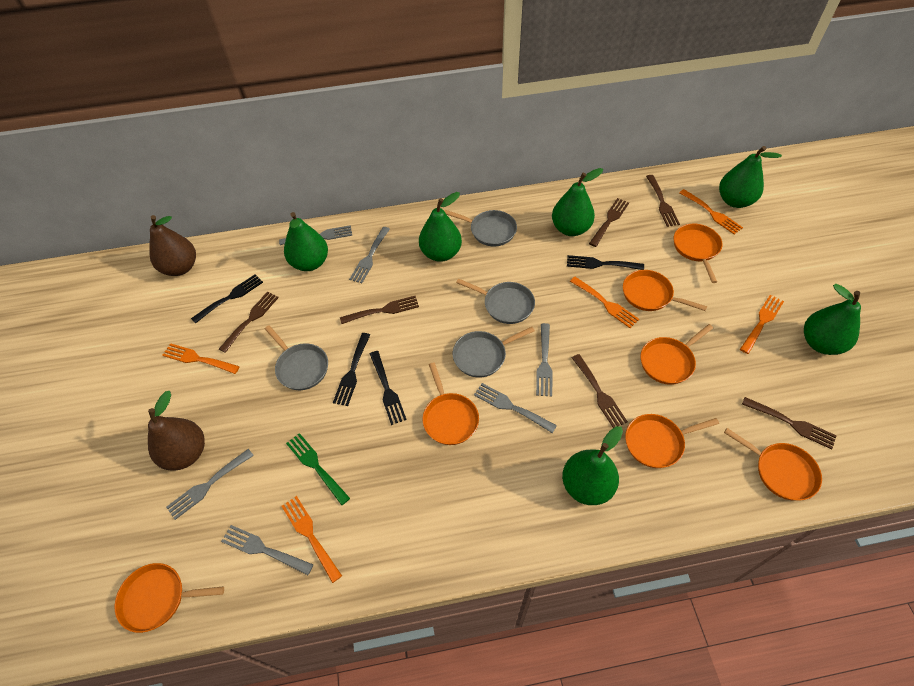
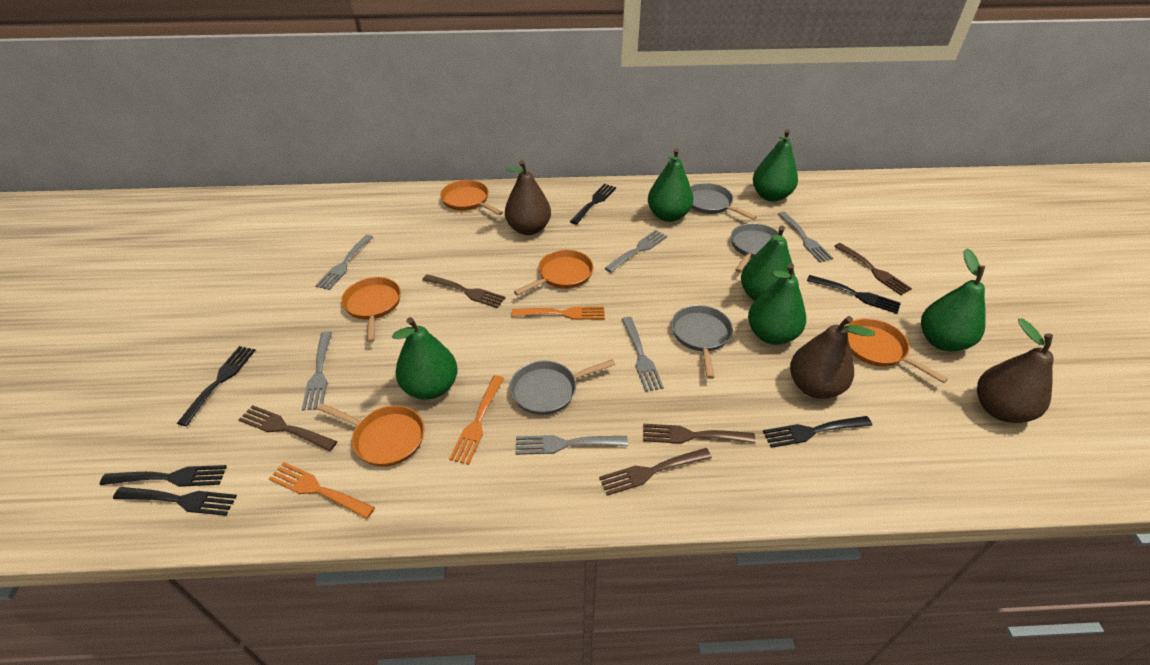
black fork: 4 -> 6
brown fork: 6 -> 5
brown pear: 2 -> 3
green fork: 1 -> 0
orange fork: 5 -> 3
orange pan: 7 -> 5

